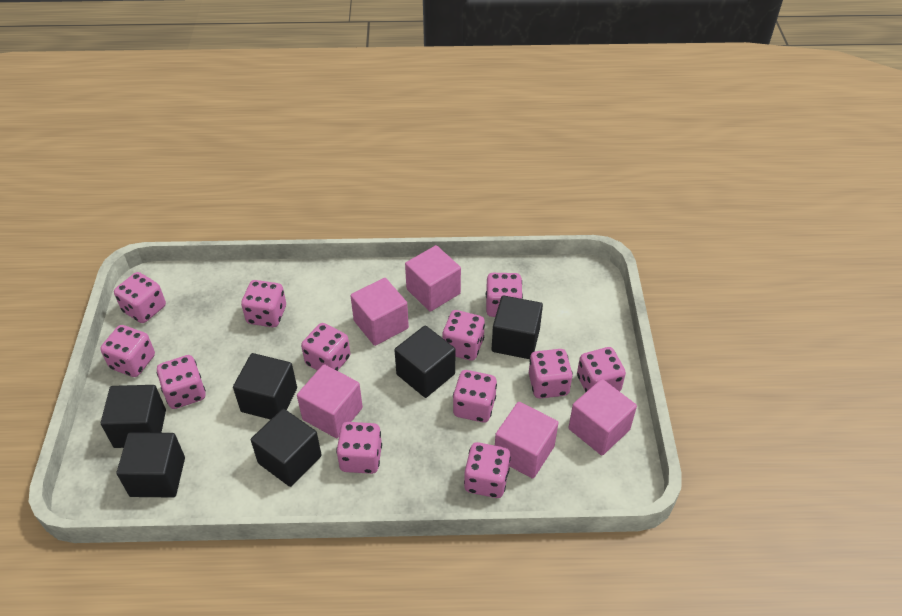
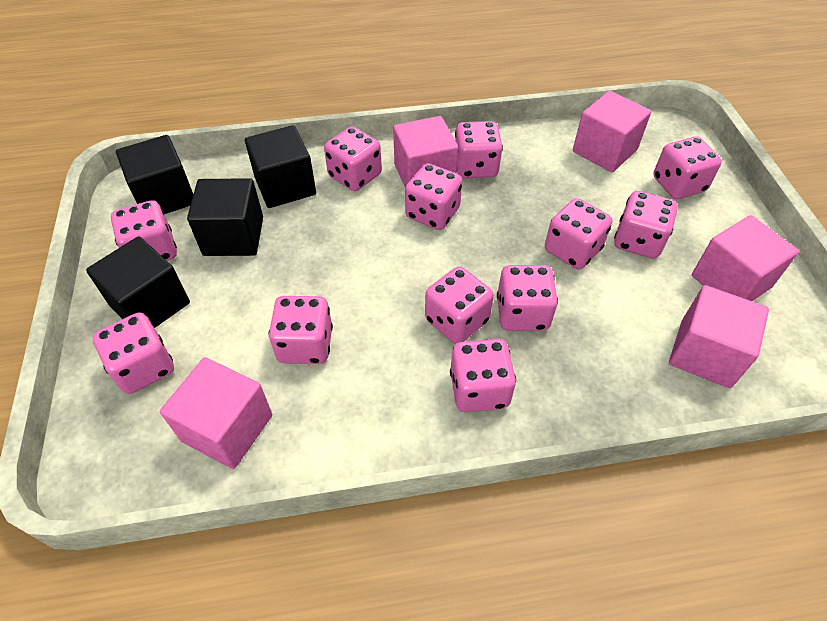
black cube: 6 -> 4

